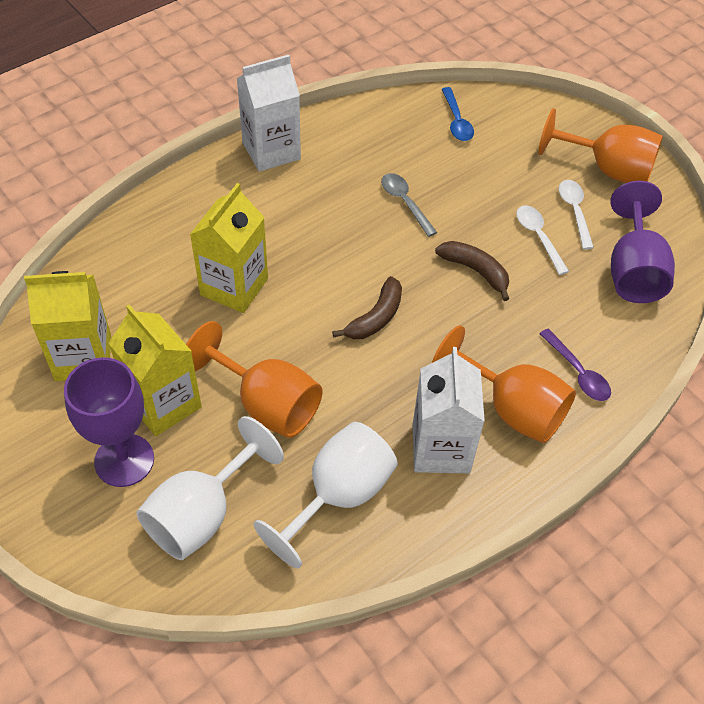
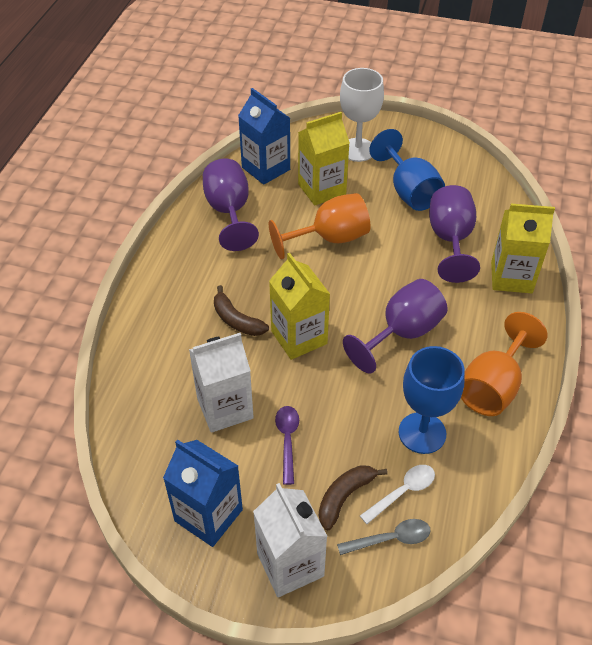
blue carton: 0 -> 2
blue goblet: 0 -> 2
blue spoon: 1 -> 0
orange goblet: 3 -> 2
purple goblet: 2 -> 3
white goblet: 2 -> 1
white spoon: 2 -> 1

